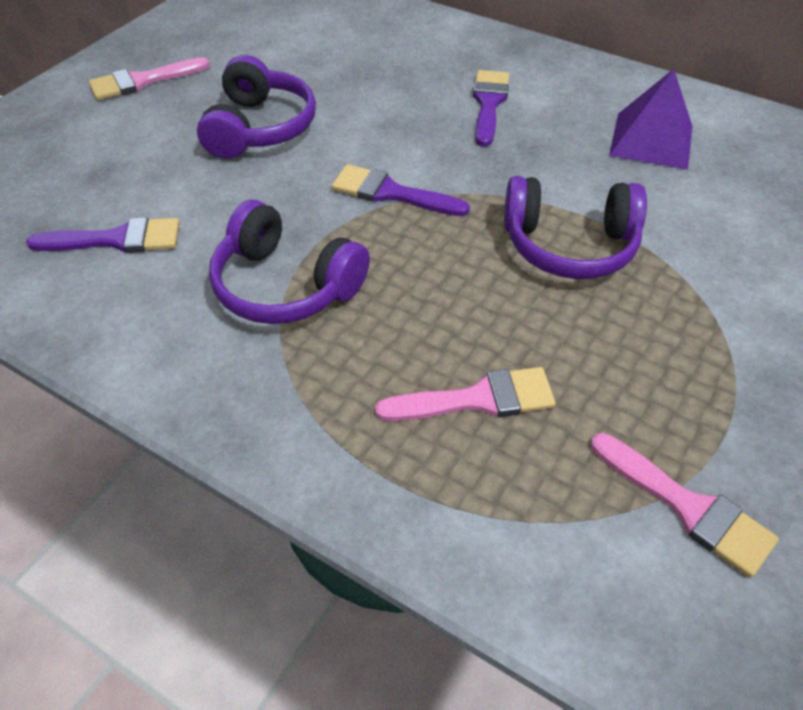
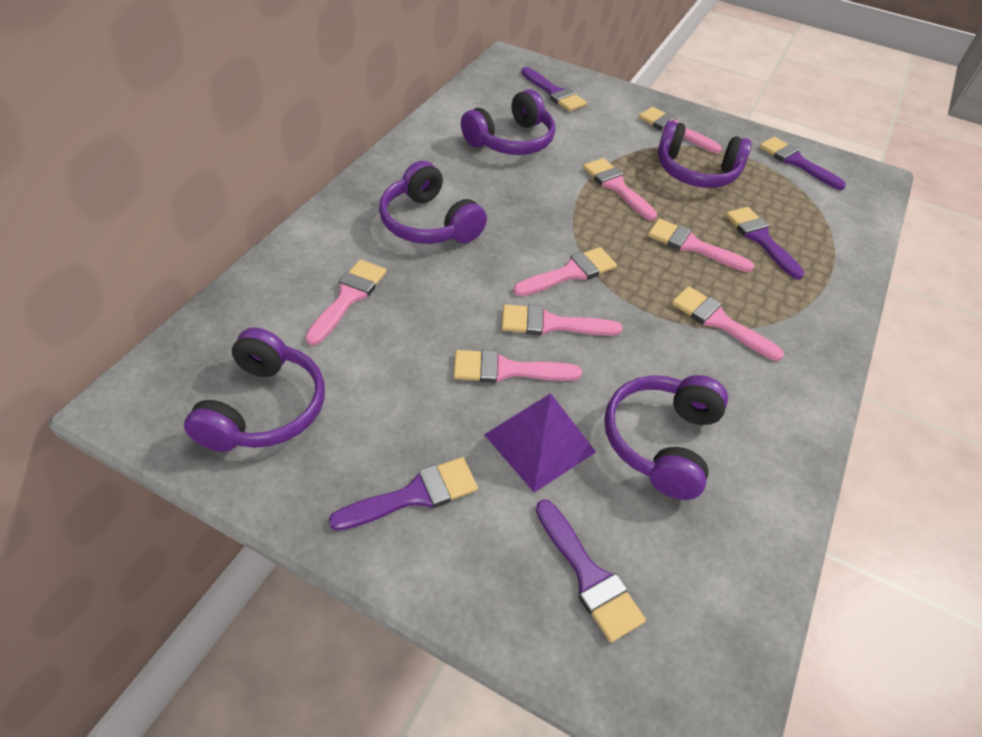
pink brush: 3 -> 8
purple brush: 3 -> 5
purple headphones: 3 -> 5

